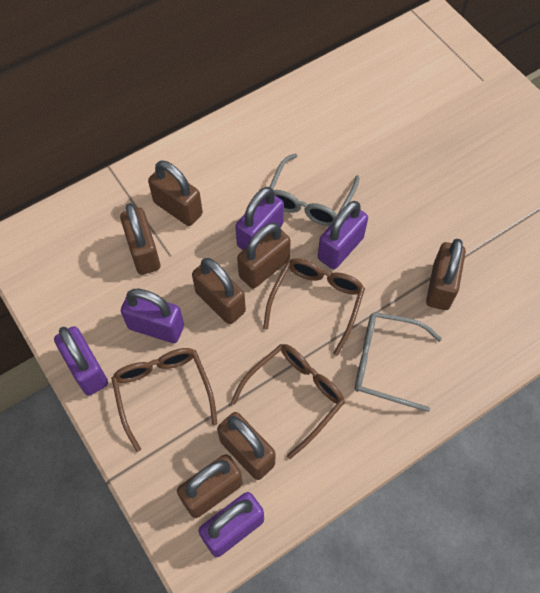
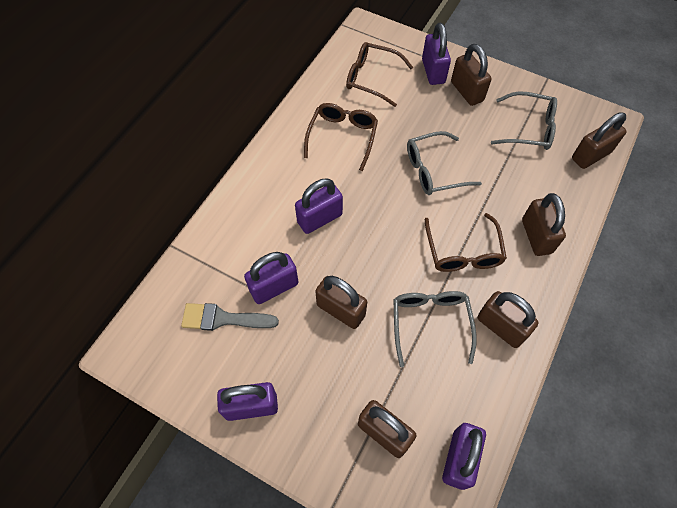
brown padlock: 7 -> 6
grey brush: 0 -> 1
grey glasses: 2 -> 3

